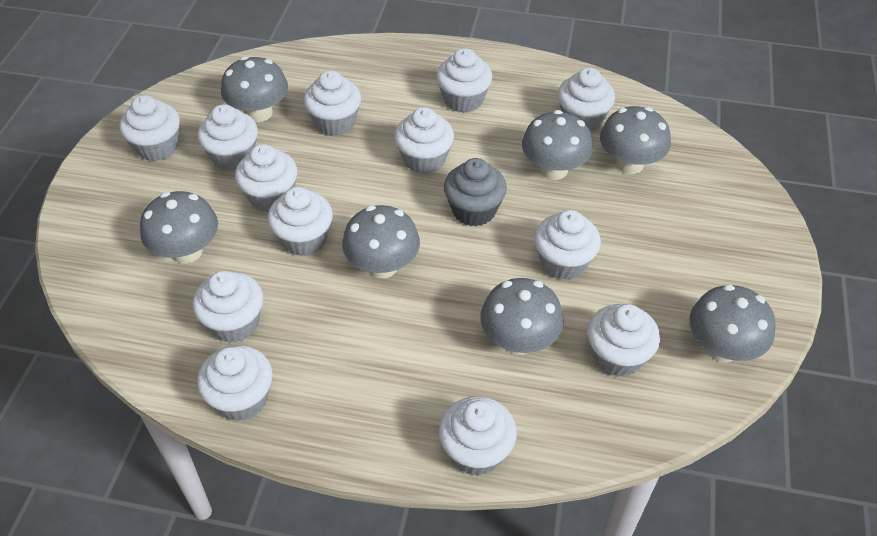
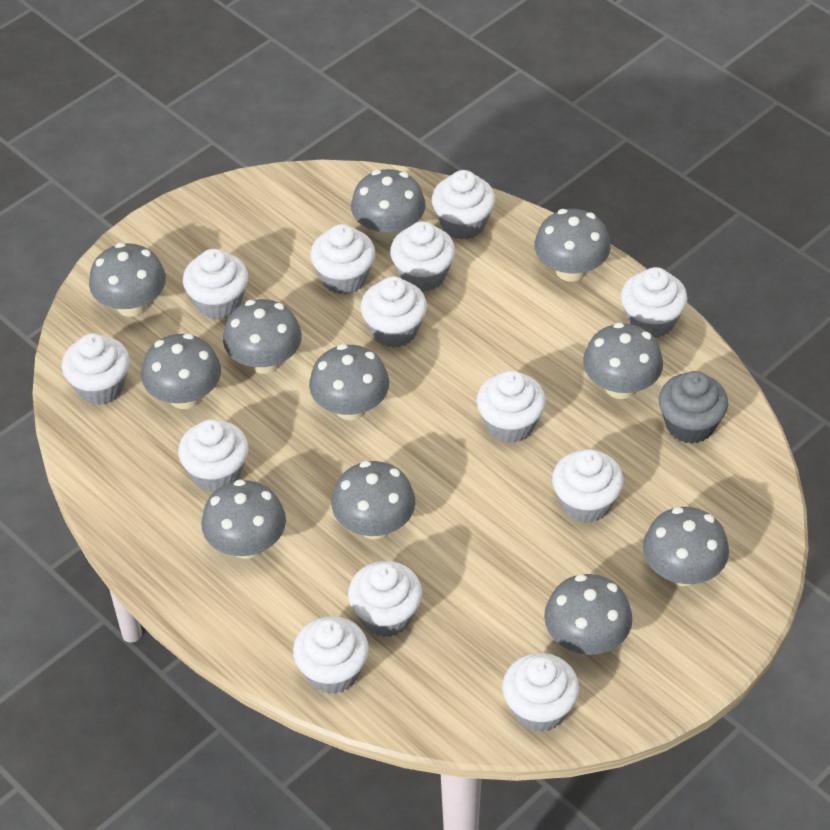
grey mushroom: 7 -> 11

